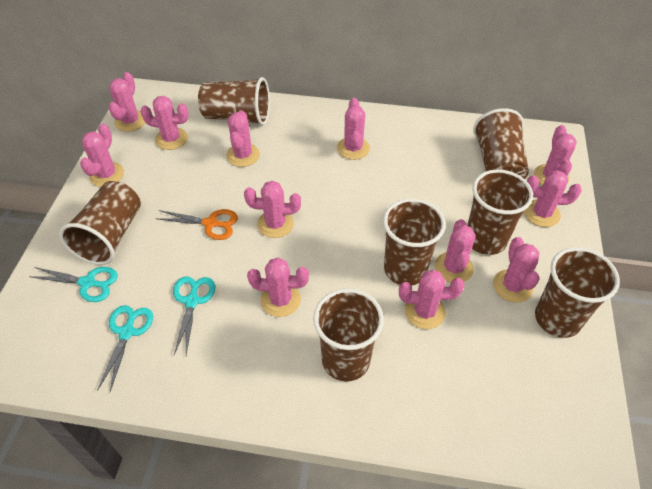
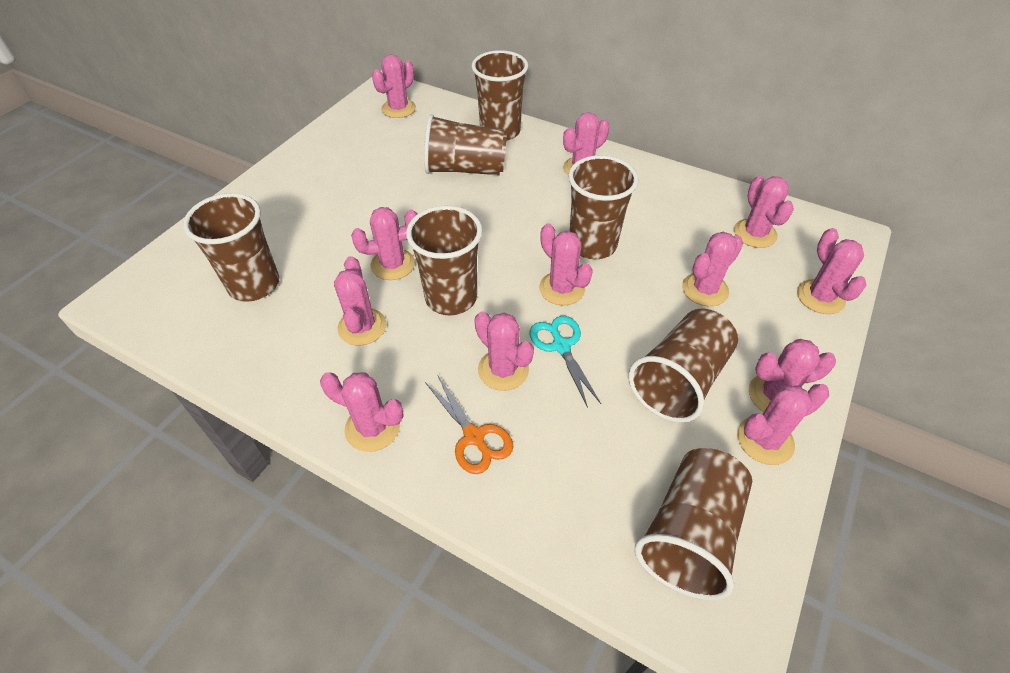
turquoise scissors: 3 -> 1

